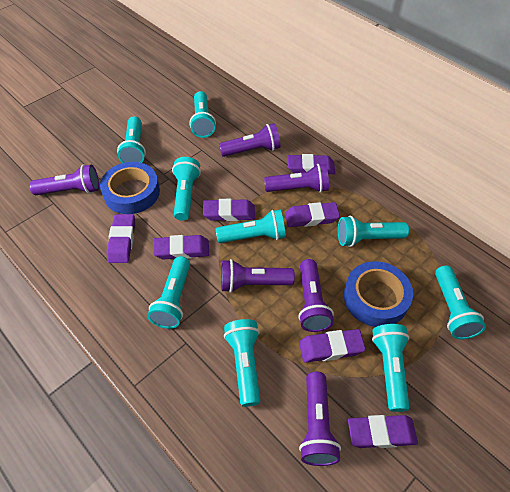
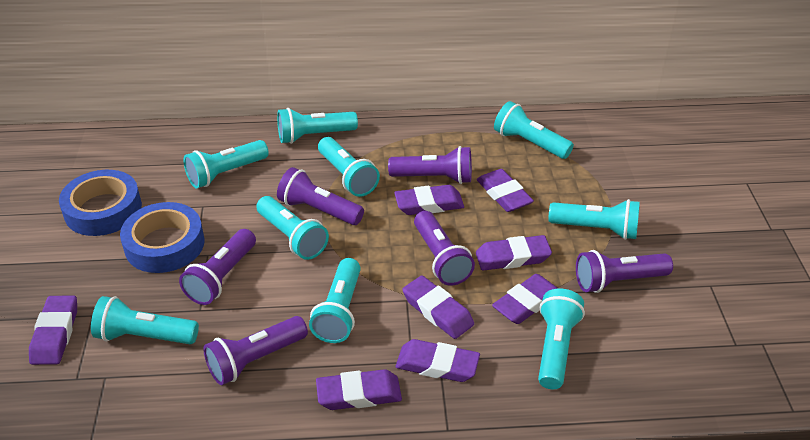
purple eraser: 7 -> 8

